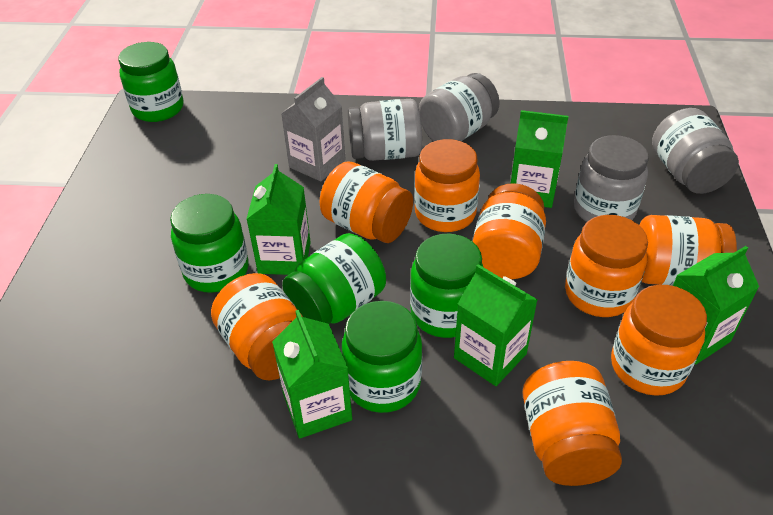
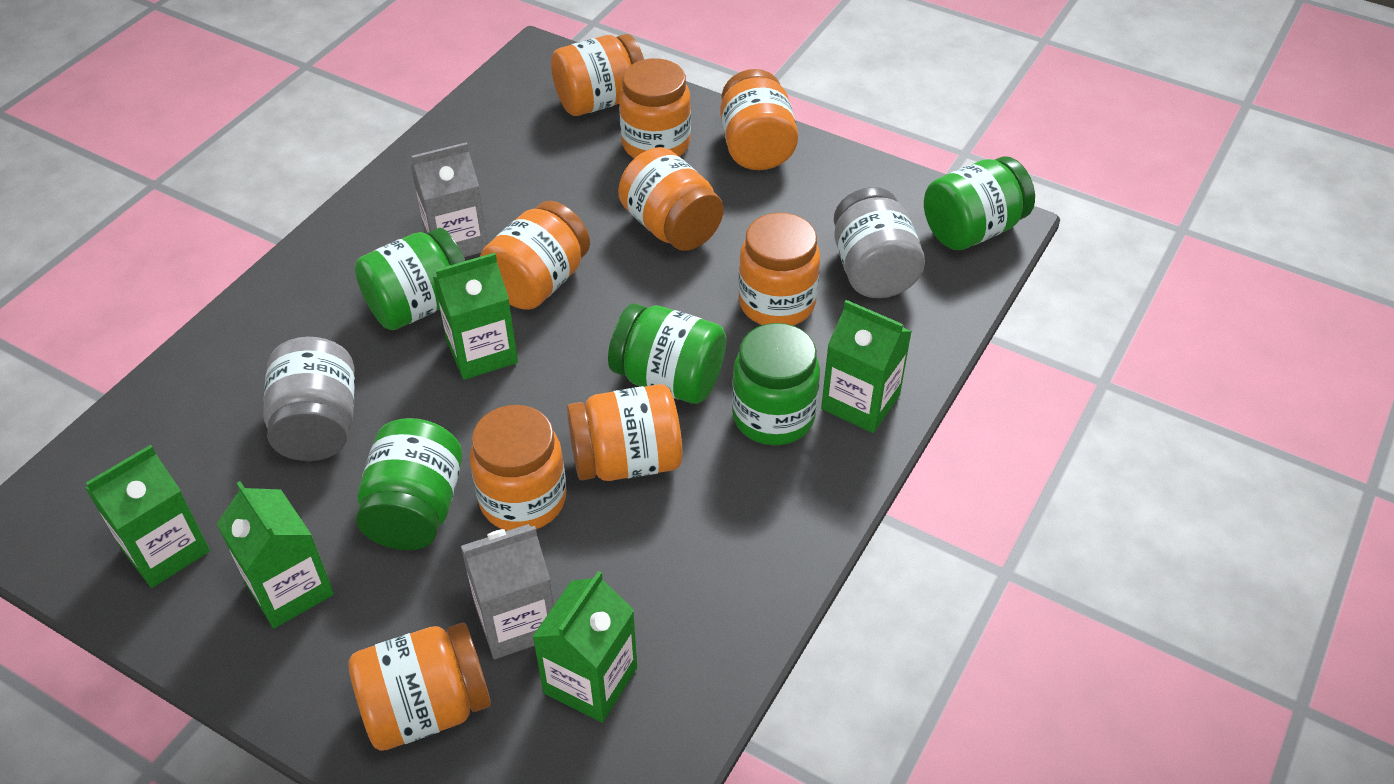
grey carton: 1 -> 2
grey jar: 4 -> 2
orange jar: 8 -> 9

